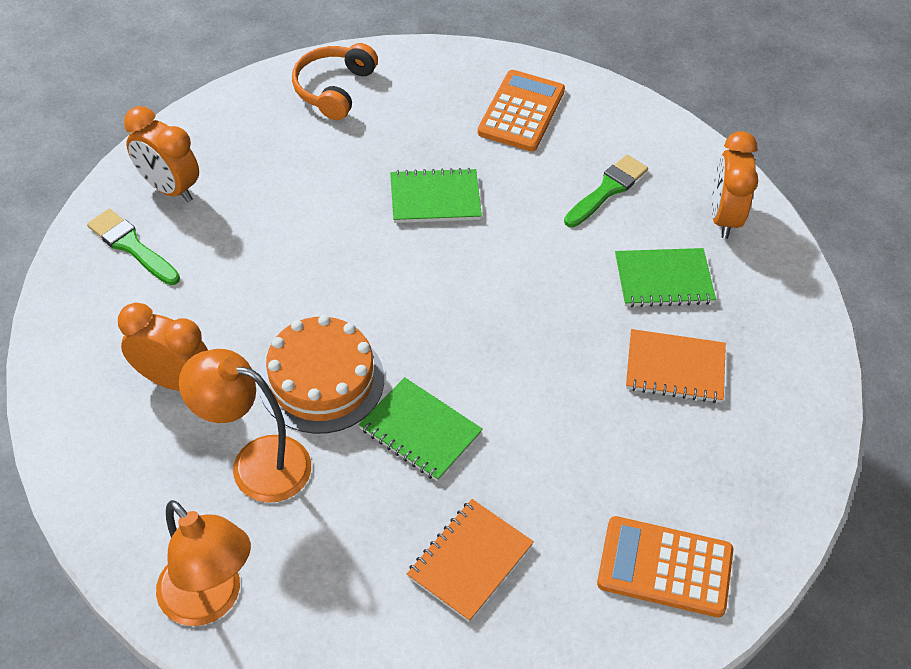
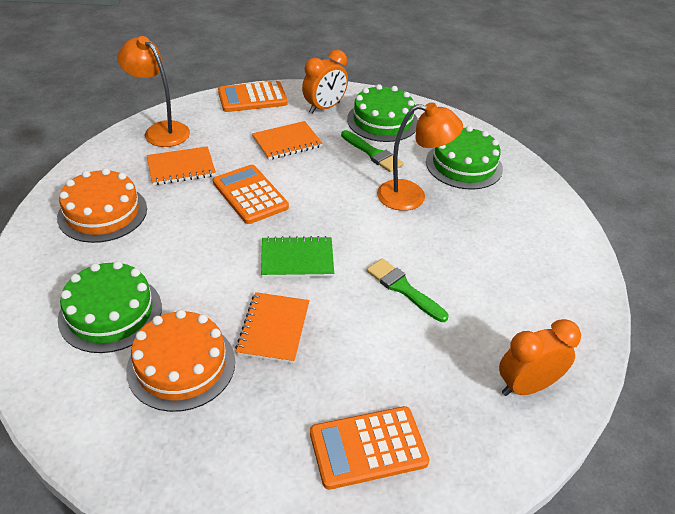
green cake: 0 -> 3
green notebook: 3 -> 1
orange cake: 1 -> 2
orange calculator: 2 -> 3
orange clock: 3 -> 2
orange headphones: 1 -> 0
orange notebook: 2 -> 3

